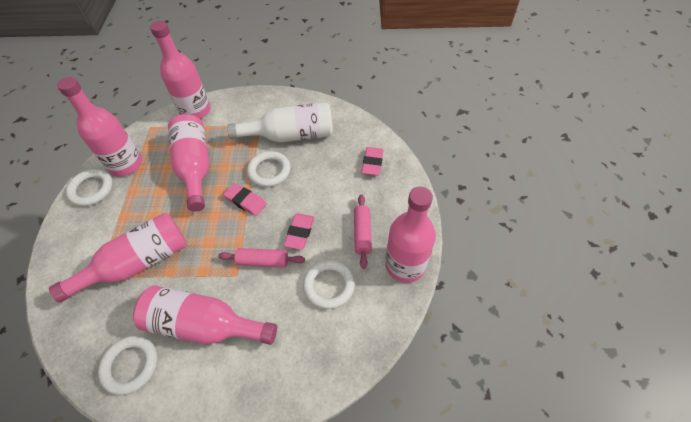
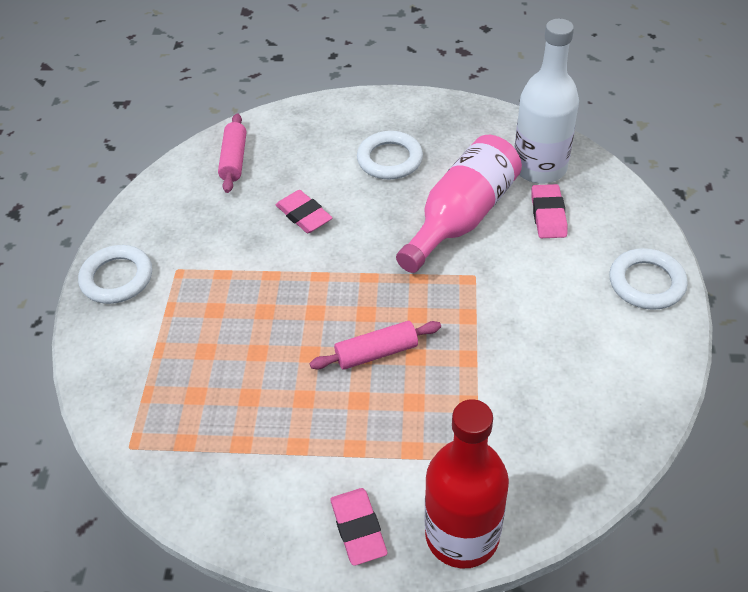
pink bottle: 6 -> 1
red bottle: 0 -> 1
white ring: 4 -> 3

